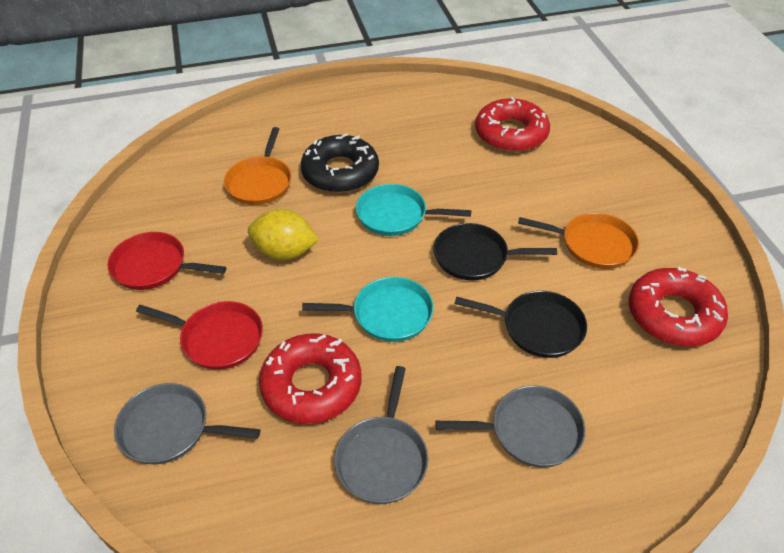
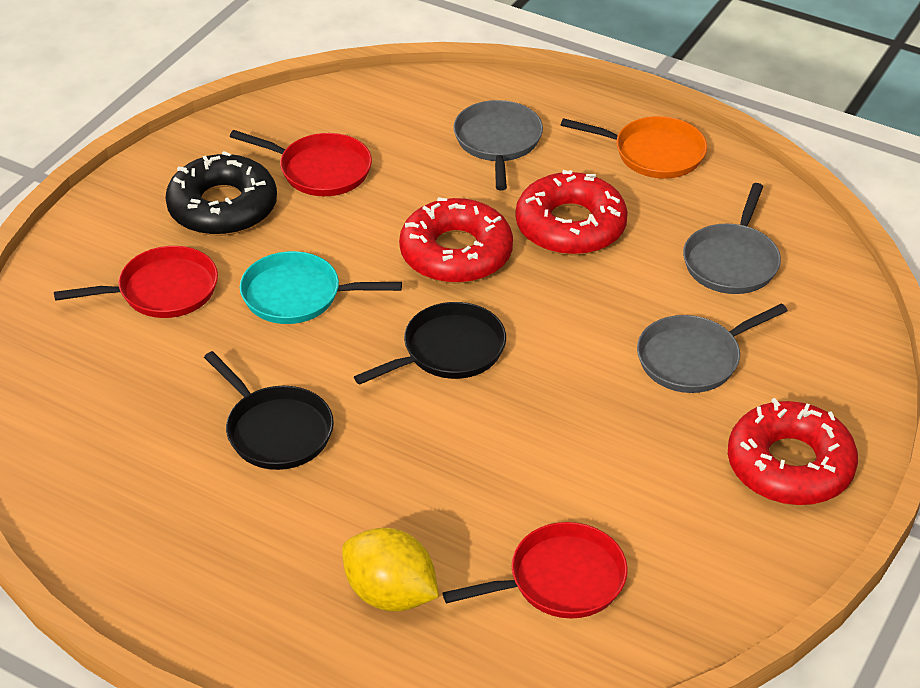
orange pan: 2 -> 1
red pan: 2 -> 3
turquoise pan: 2 -> 1

